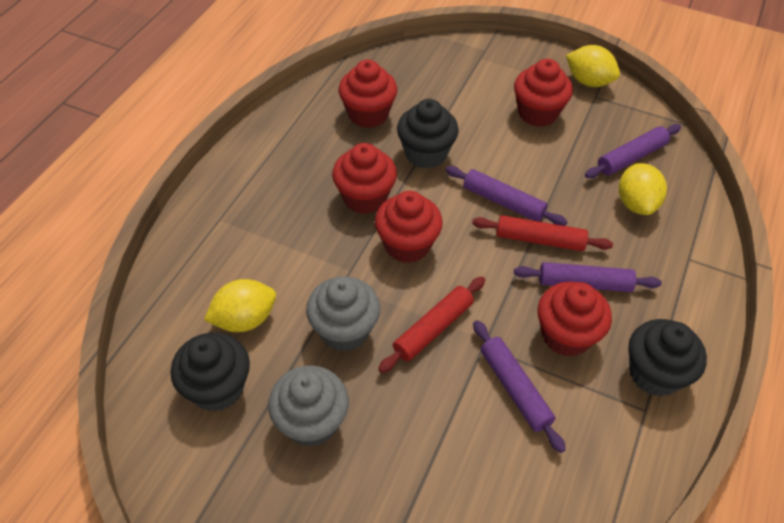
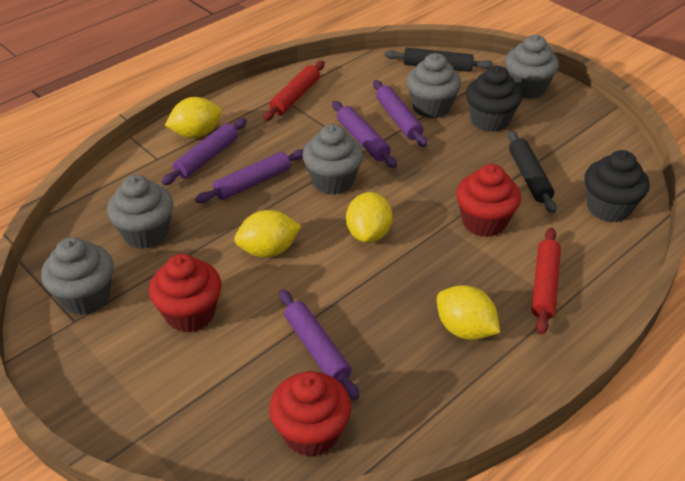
black cupcake: 3 -> 2
black rolling pin: 0 -> 2
grey cupcake: 2 -> 5
purple rolling pin: 4 -> 5
red cupcake: 5 -> 3
yellow lemon: 3 -> 4

